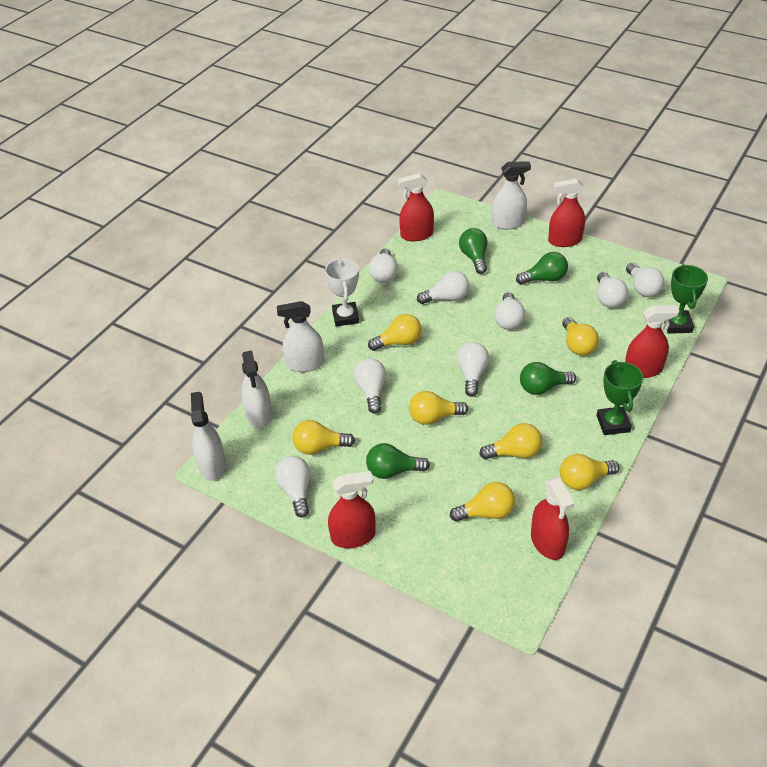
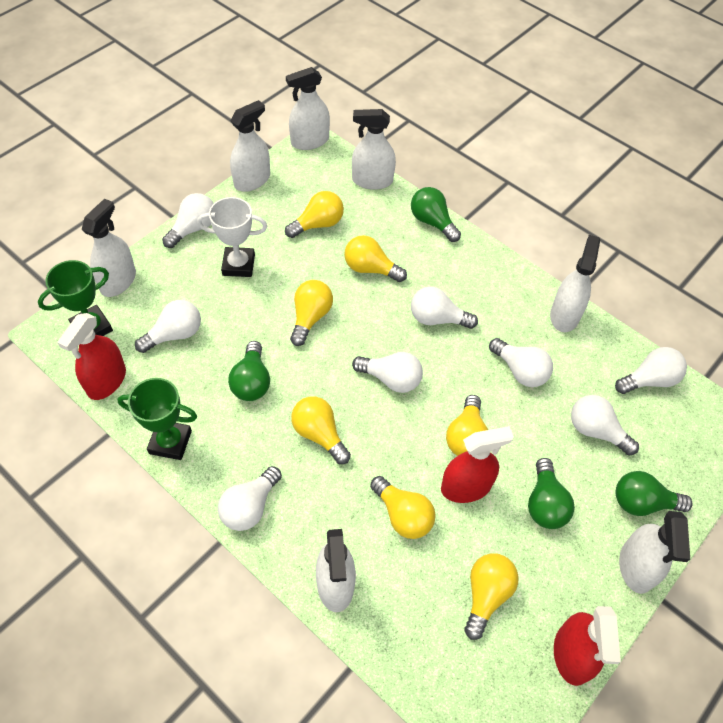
red spray bottle: 5 -> 3
white spray bottle: 4 -> 7

